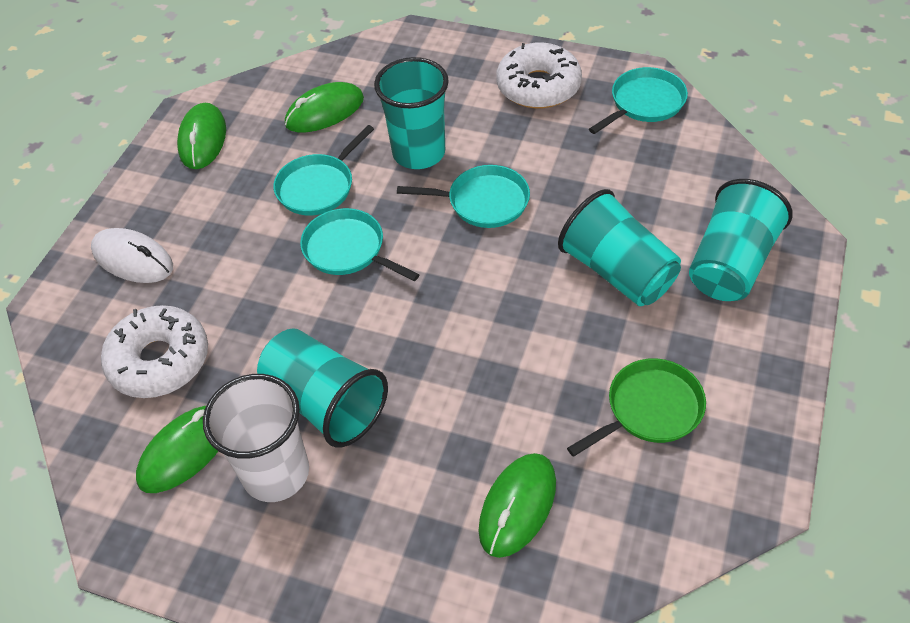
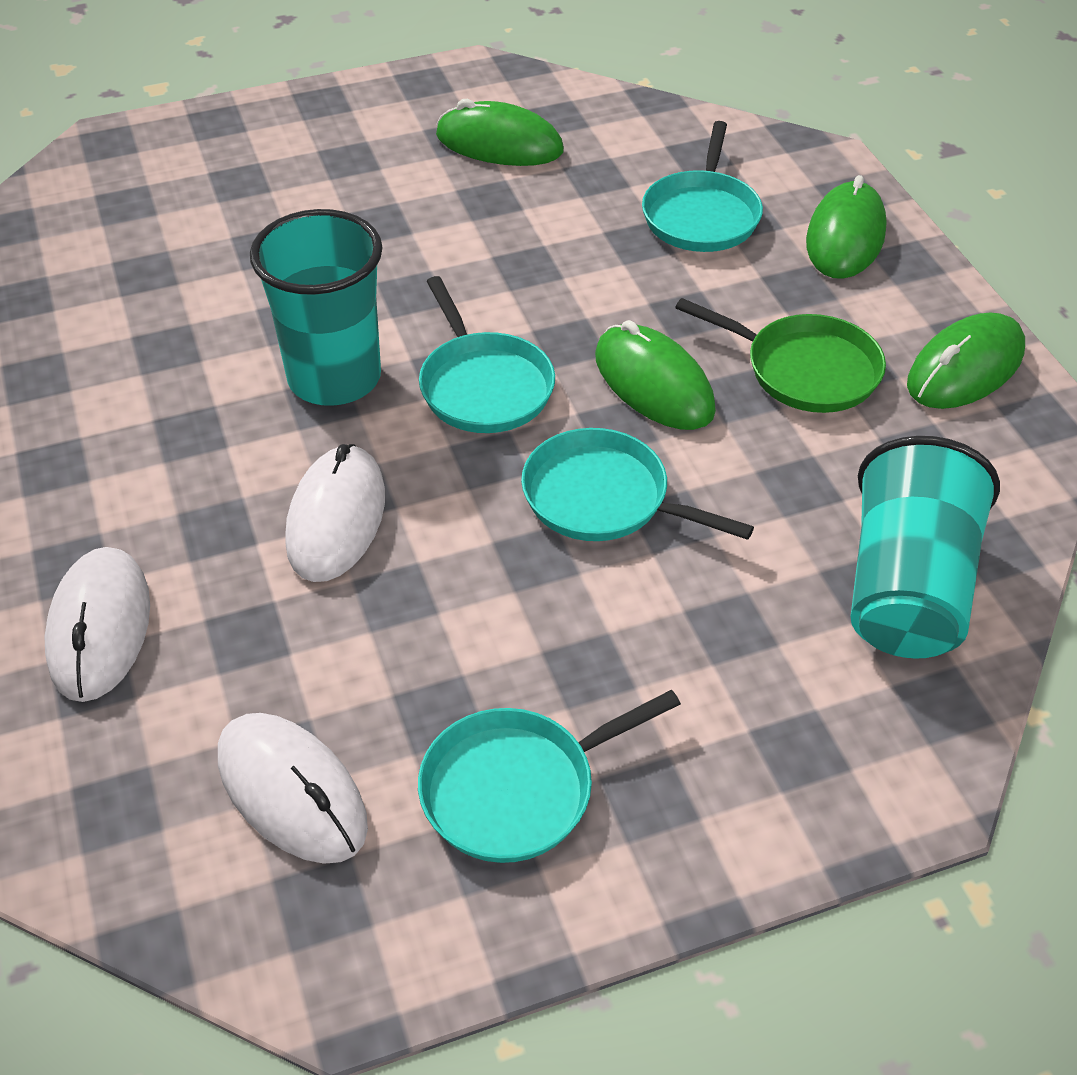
turquoise cup: 4 -> 2
white cup: 1 -> 0
white donut: 2 -> 0
white mouse: 1 -> 3

